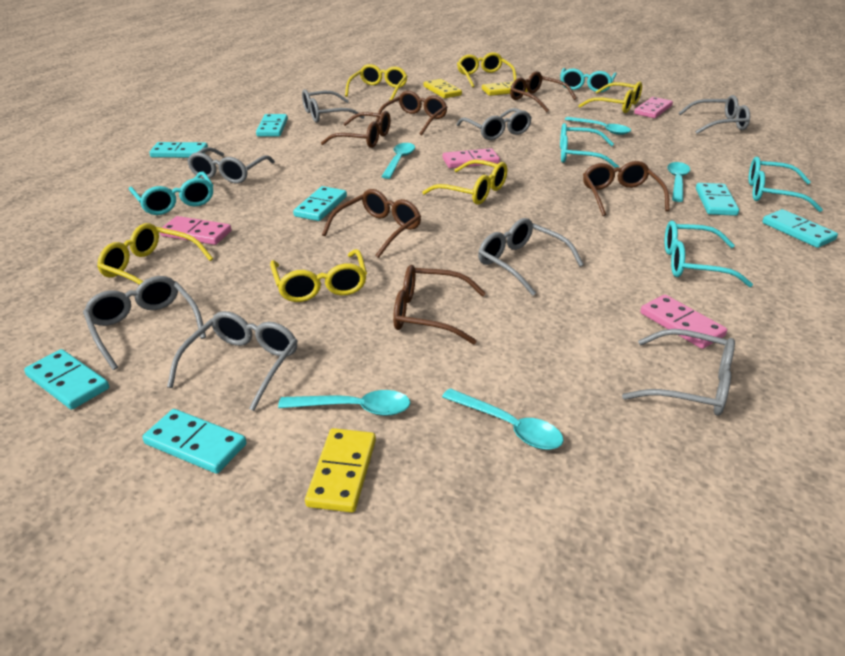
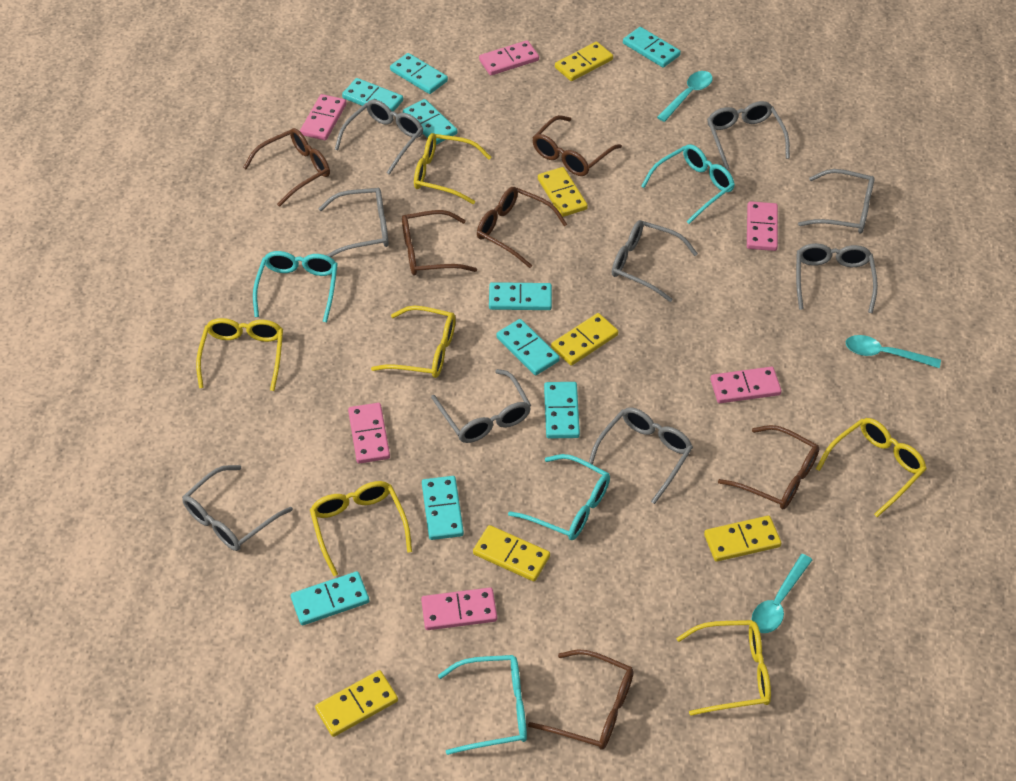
grey glasses: 8 -> 9
pink domino: 4 -> 6
turquoise domino: 7 -> 9
turquoise glasses: 5 -> 4
turquoise spoon: 5 -> 3
yellow domino: 3 -> 6

